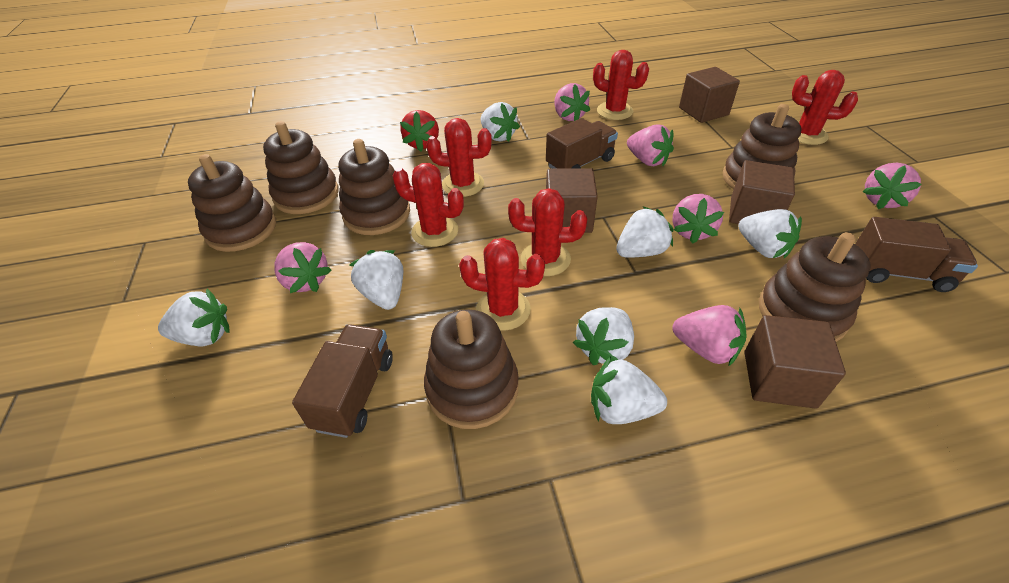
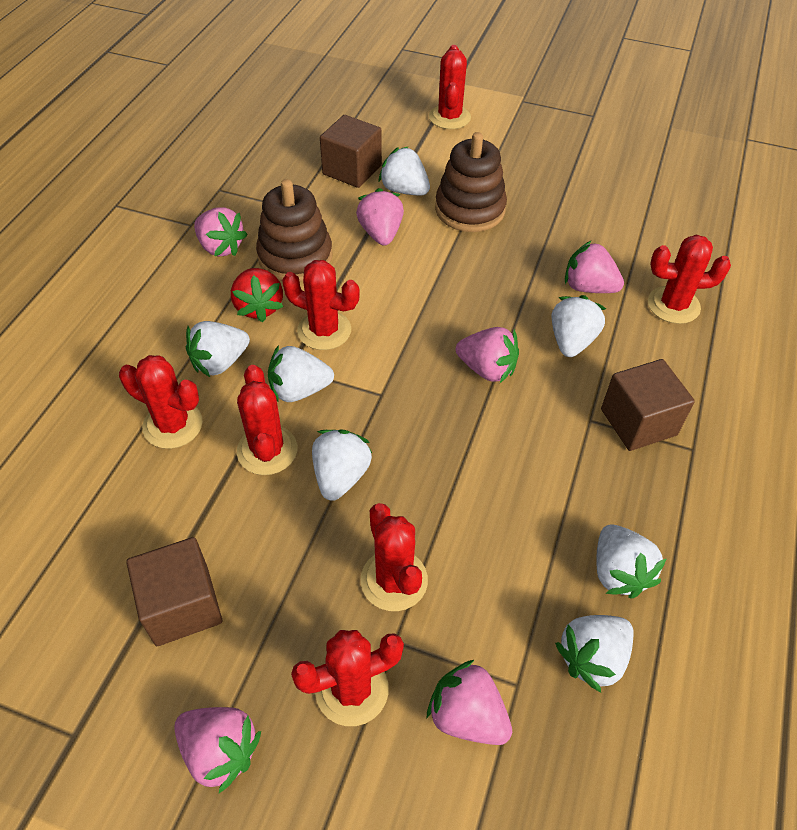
brown cube: 4 -> 3
brown stacking toy: 6 -> 2
brown truck: 3 -> 0
red cactus: 6 -> 7

